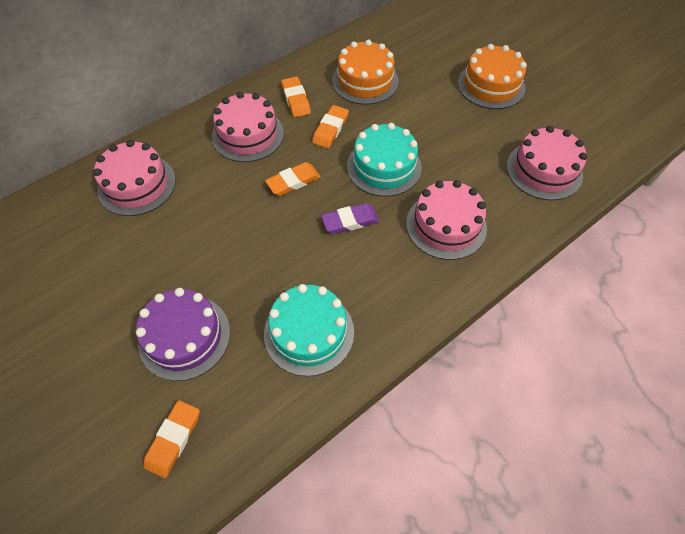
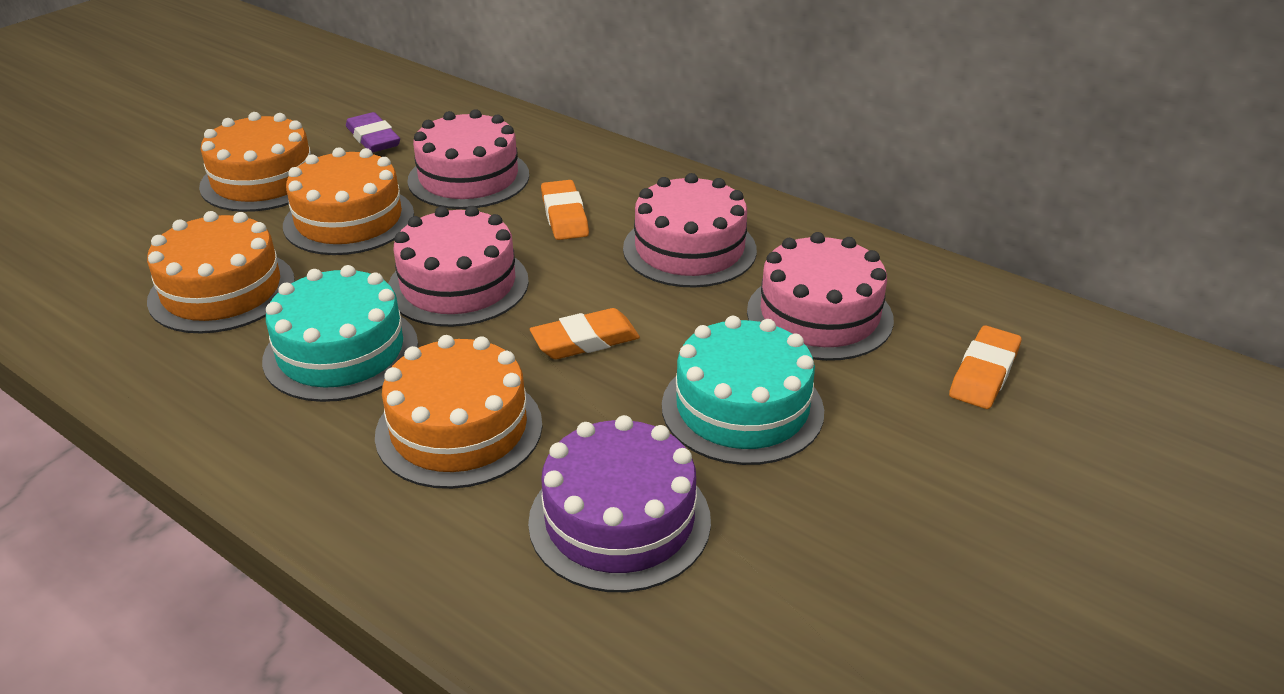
orange cake: 2 -> 4
orange eraser: 4 -> 3

